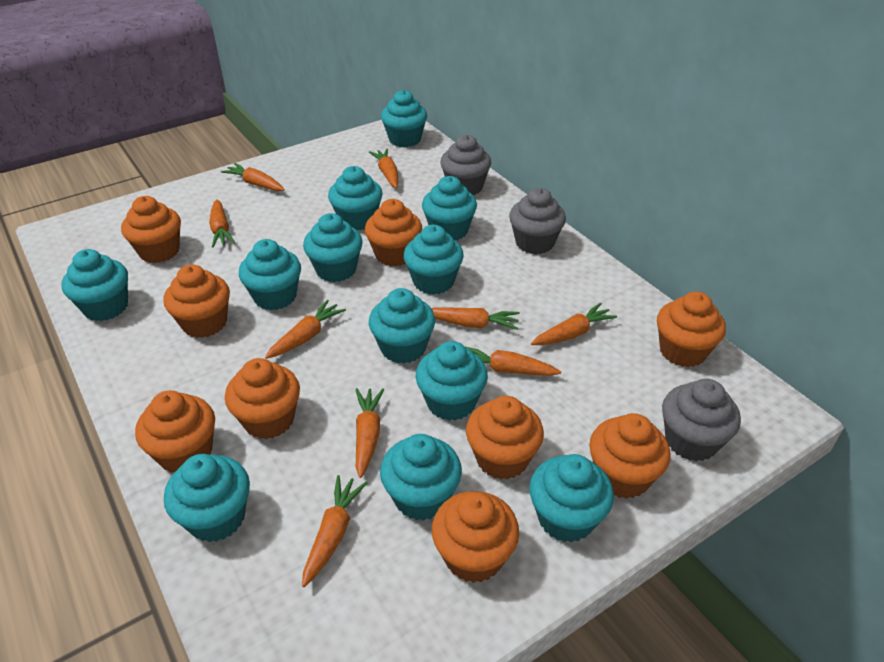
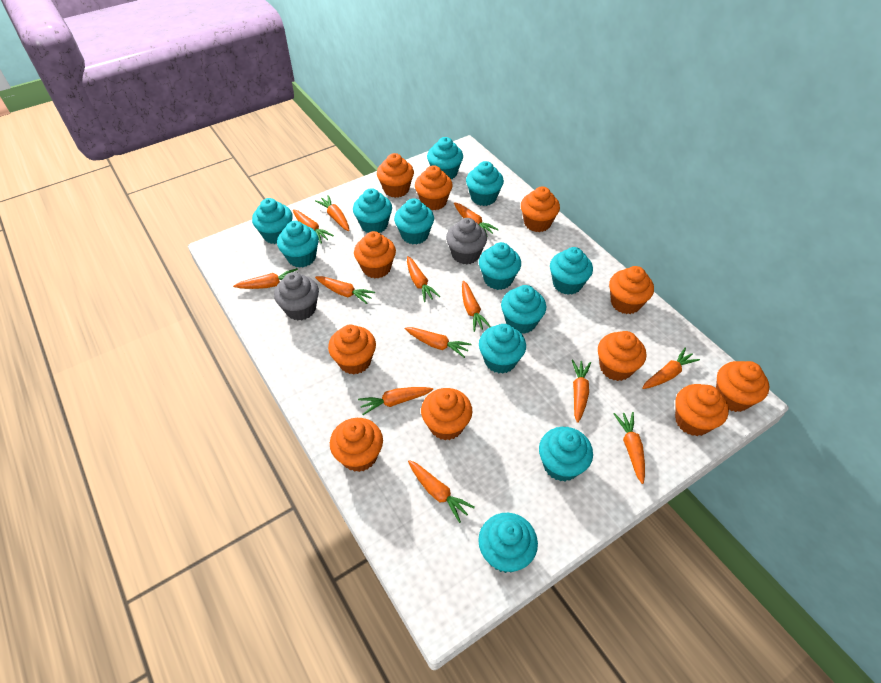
grey cupcake: 3 -> 2
orange carrot: 9 -> 13
orange cupcake: 9 -> 11

